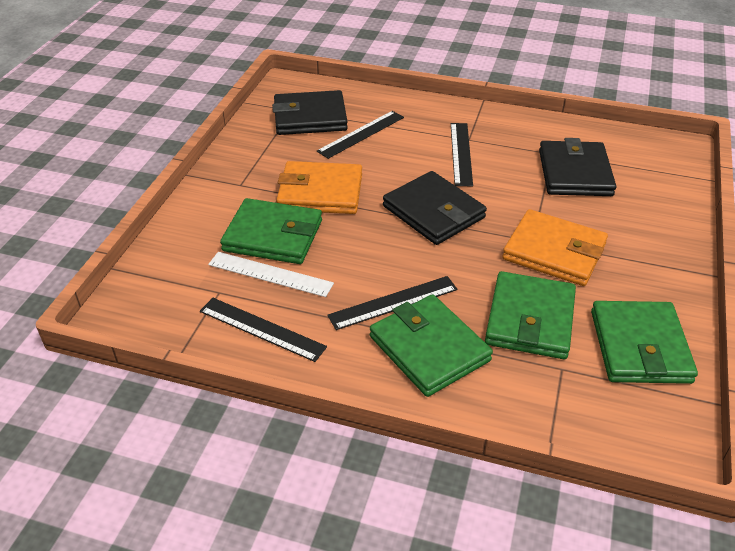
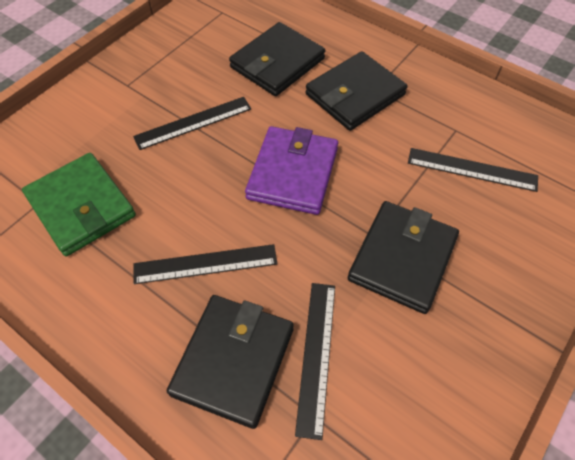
black wallet: 3 -> 4
green wallet: 4 -> 1
orange wallet: 2 -> 0
purple wallet: 0 -> 1
white ruler: 1 -> 0

